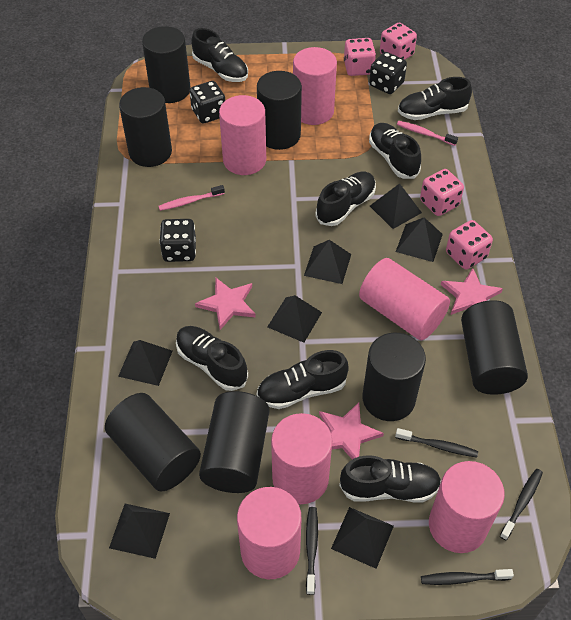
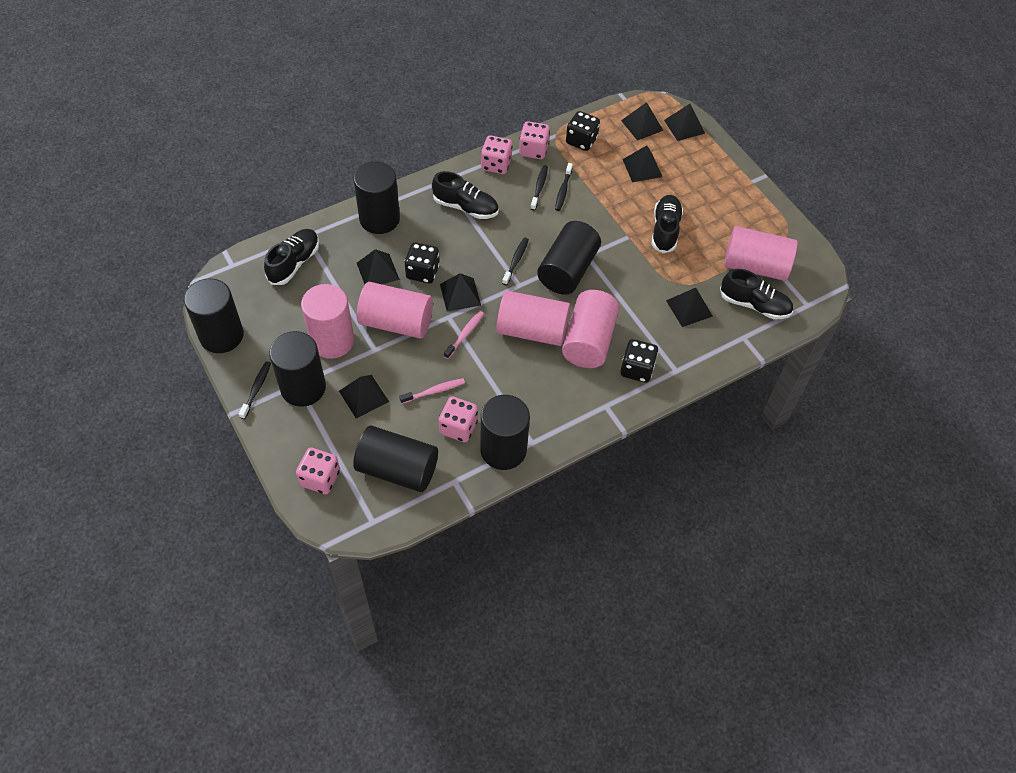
black cylinder: 7 -> 6
black shoe: 7 -> 4
pink cylinder: 6 -> 5
pink star: 3 -> 0

